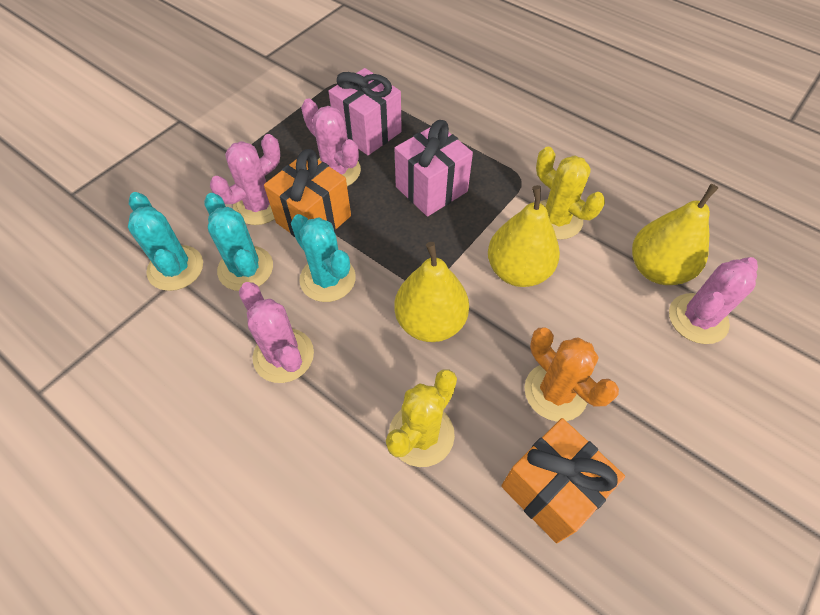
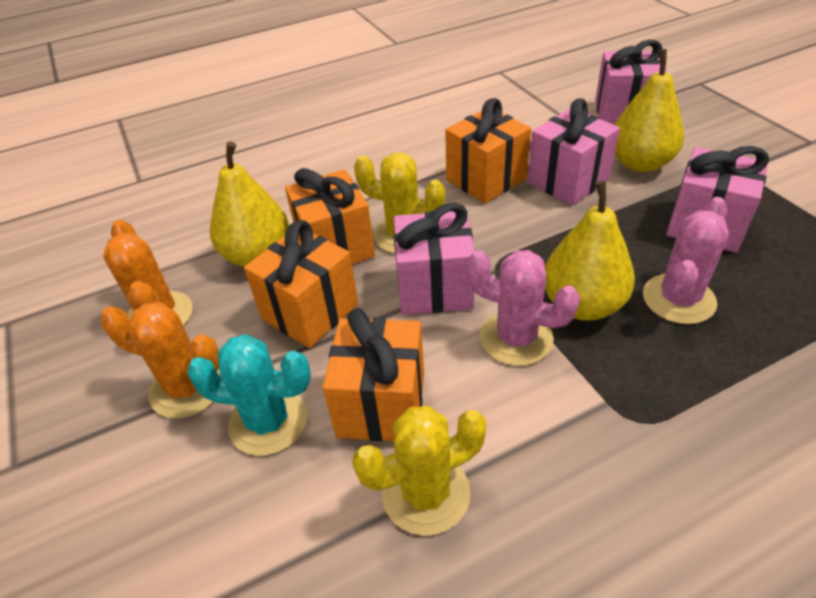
orange cactus: 1 -> 2
orange gift: 2 -> 4
pink cactus: 4 -> 2
pink gift: 2 -> 4
turquoise cactus: 3 -> 1

